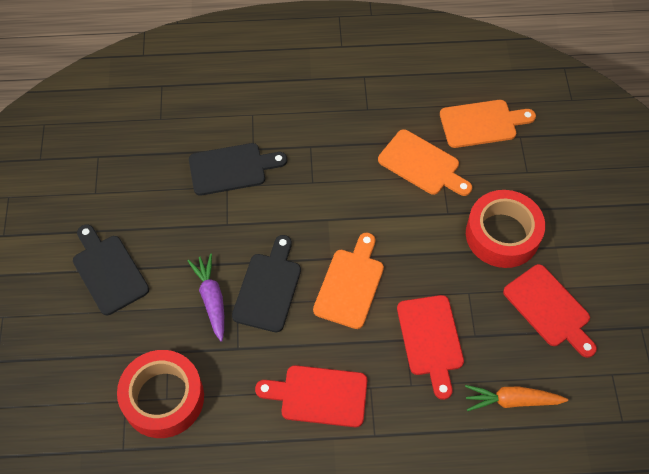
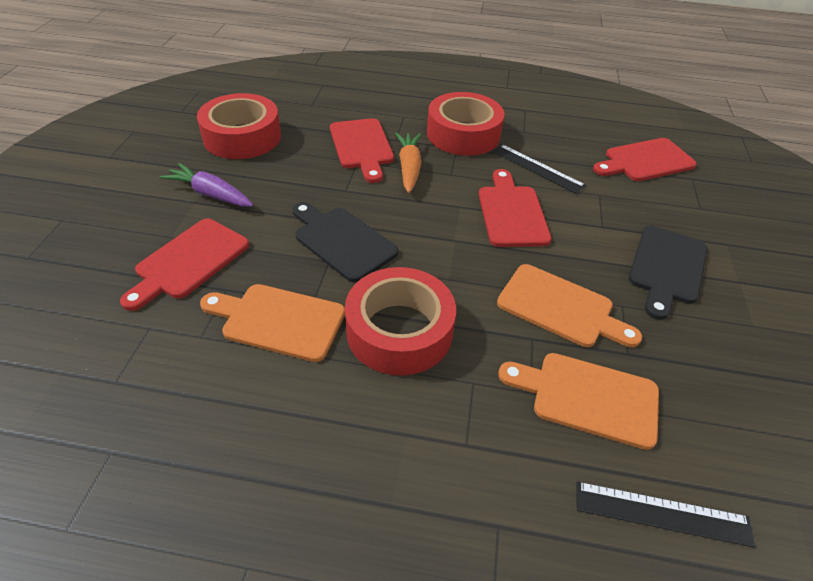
black cutting board: 3 -> 2
black ruler: 0 -> 2
red cutting board: 3 -> 4
red tape: 2 -> 3

